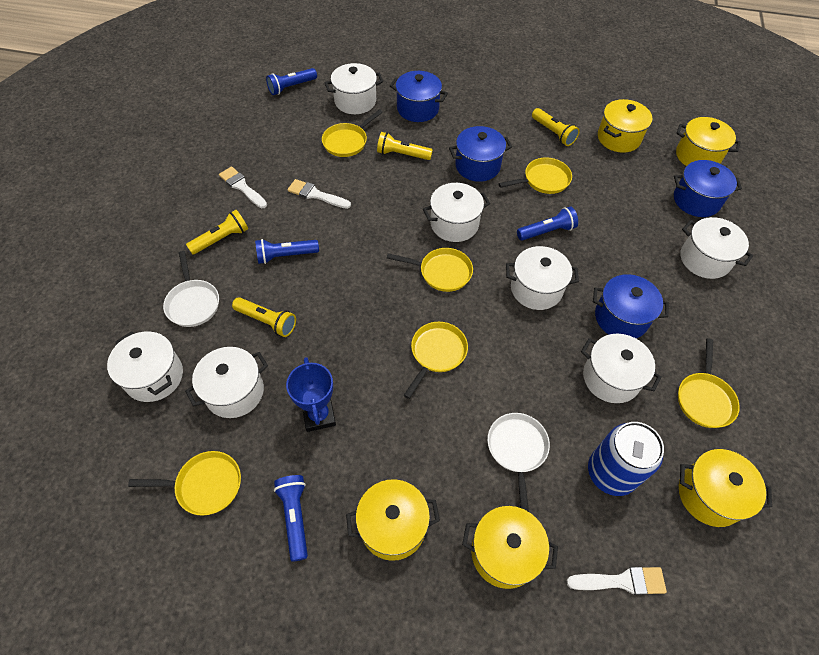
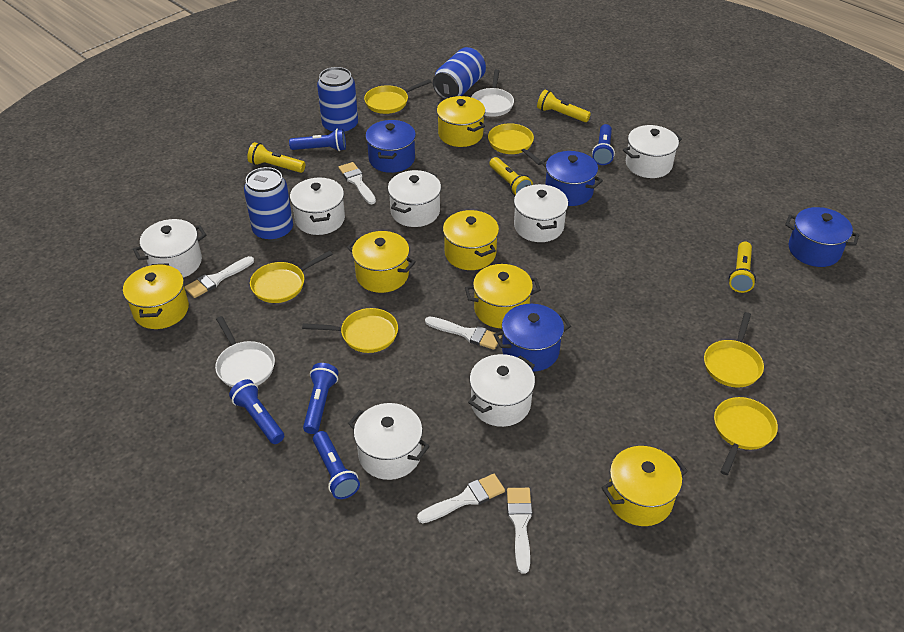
blue can: 1 -> 3
blue flashlight: 4 -> 5
blue trophy: 1 -> 0
white brush: 3 -> 5
yellow pot: 5 -> 6

